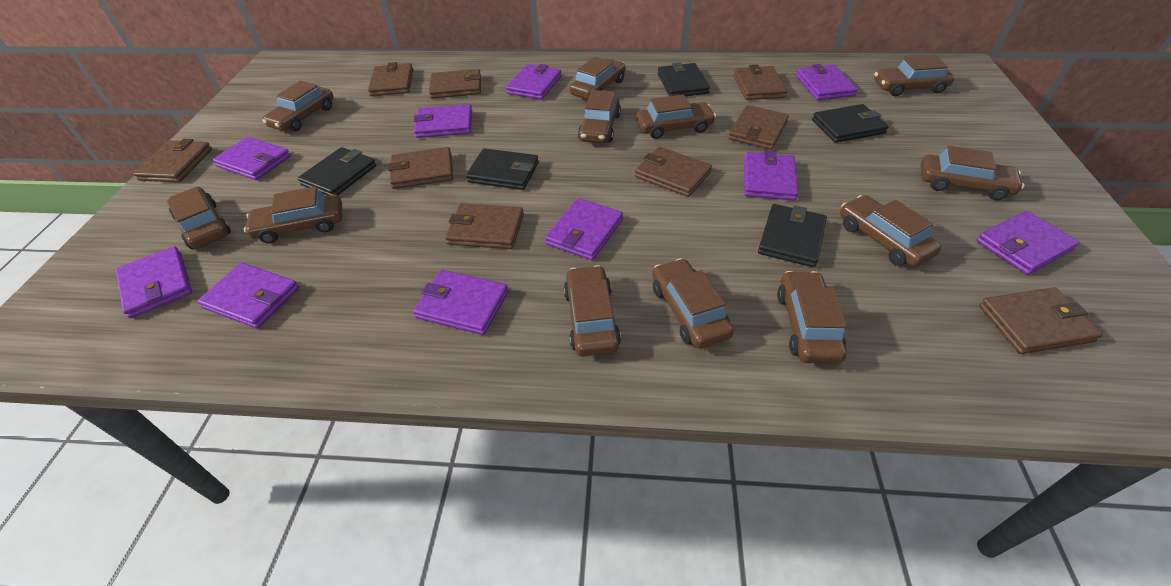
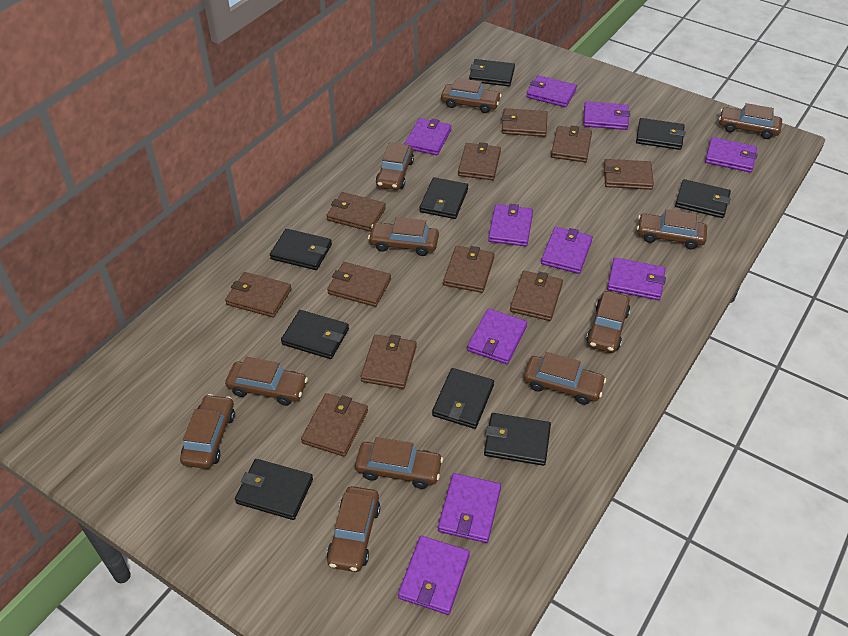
black wallet: 5 -> 9
brown car: 12 -> 11
brown wallet: 9 -> 11

